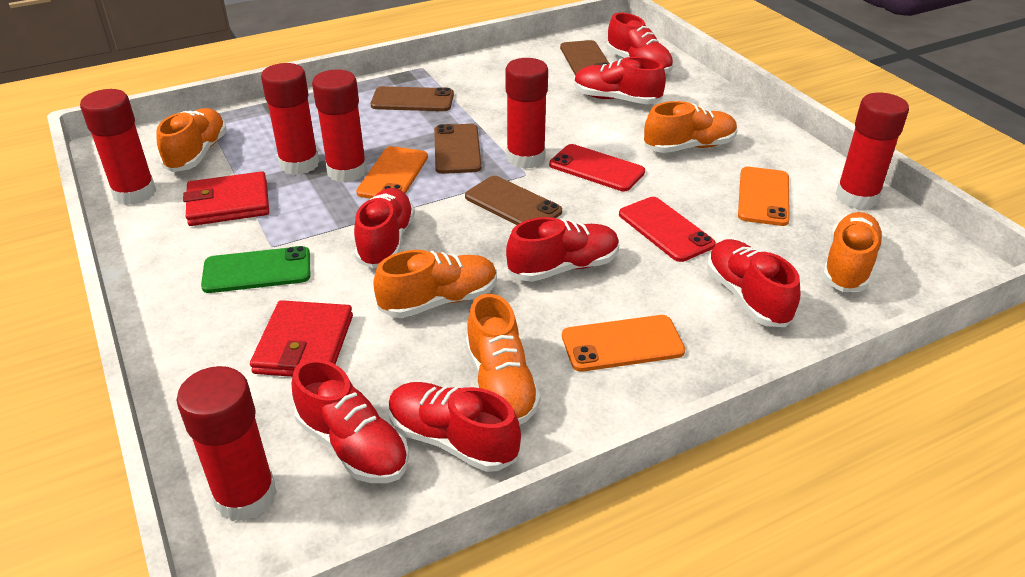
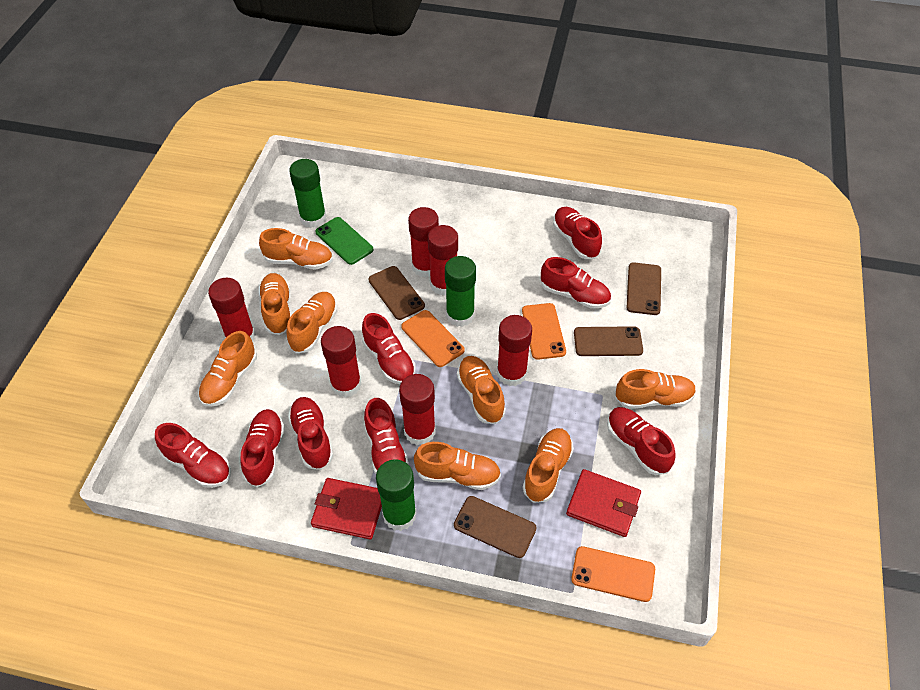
green glue stick: 0 -> 3
orange shoe: 5 -> 8
red phone: 2 -> 0
red shoe: 7 -> 8

